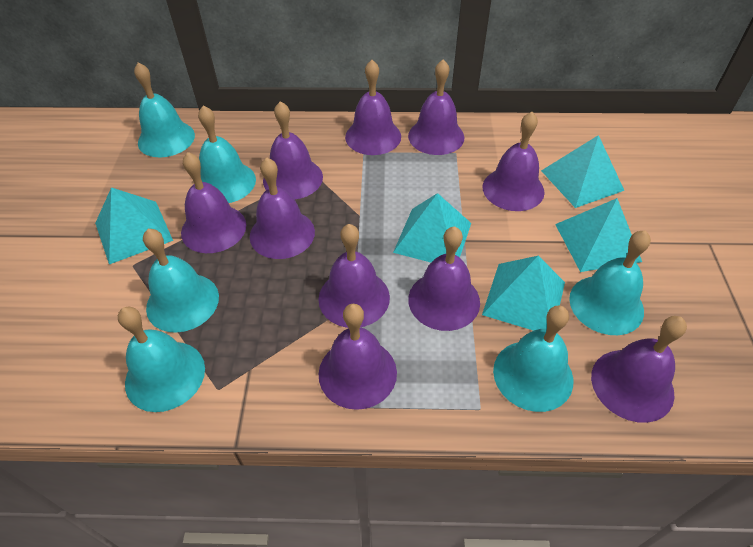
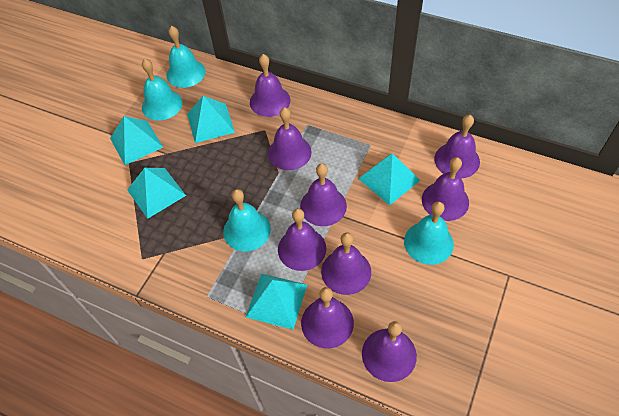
purple bell: 10 -> 9
turquoise bell: 6 -> 4

